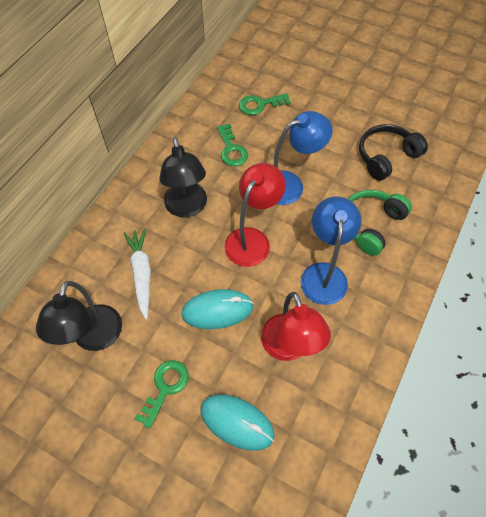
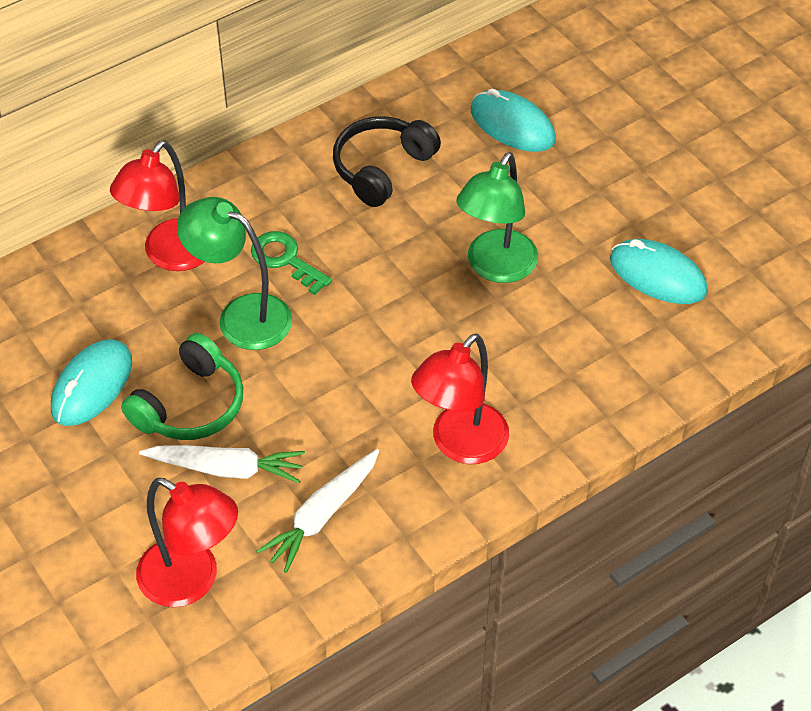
black lamp: 2 -> 0
blue lamp: 2 -> 0
green key: 3 -> 1
green lamp: 0 -> 2
red lamp: 2 -> 3
turquoise mouse: 2 -> 3
white carrot: 1 -> 2

